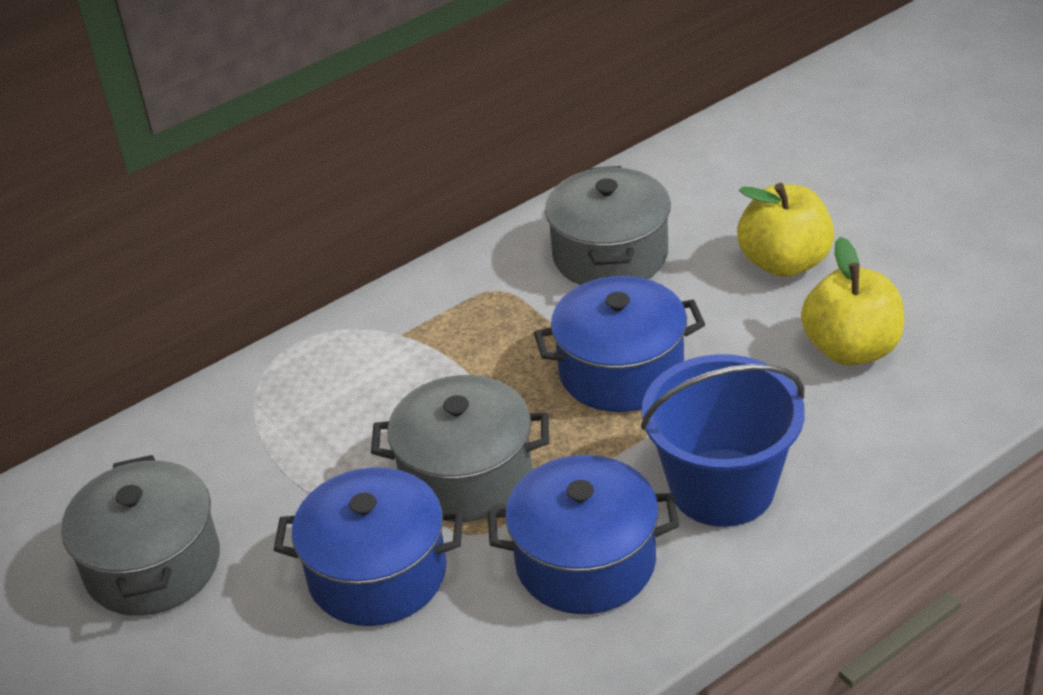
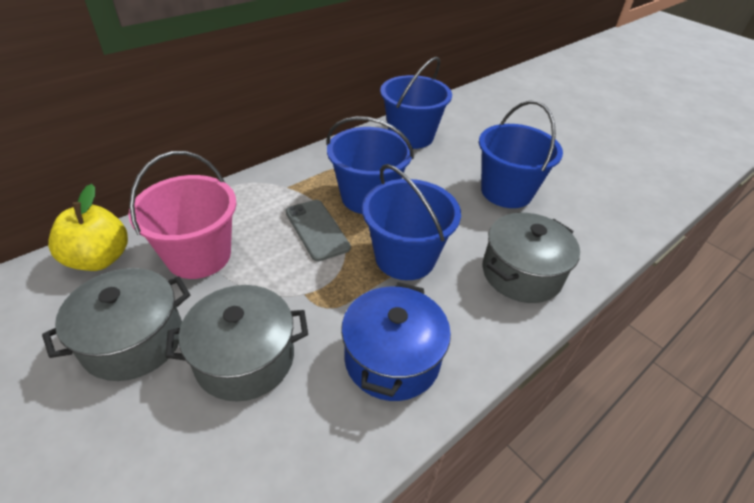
blue bucket: 1 -> 4
blue pot: 3 -> 1
grey phone: 0 -> 1
pink bucket: 0 -> 1
yellow apple: 2 -> 1

